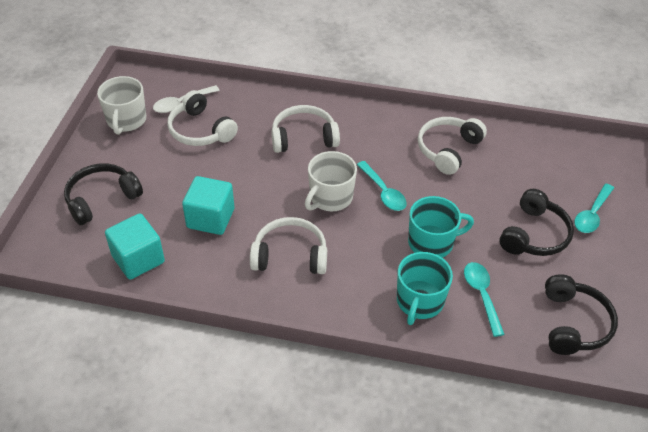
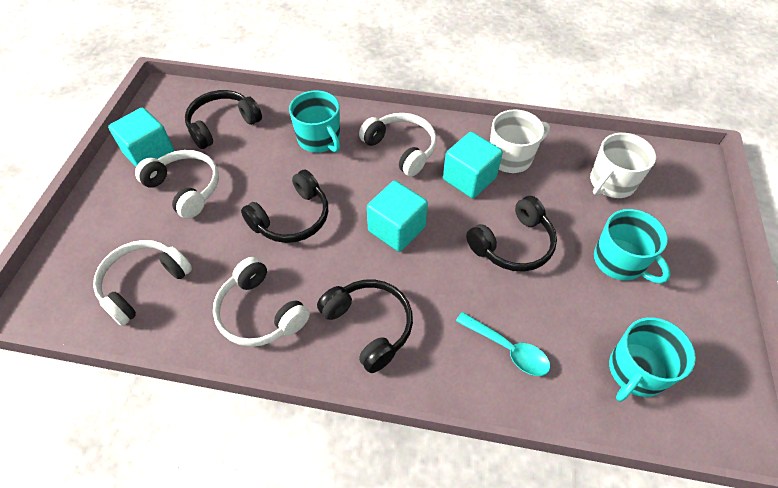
black headphones: 3 -> 4
turquoise cube: 2 -> 3
turquoise mug: 2 -> 3
turquoise spoon: 3 -> 1
white spoon: 1 -> 0

